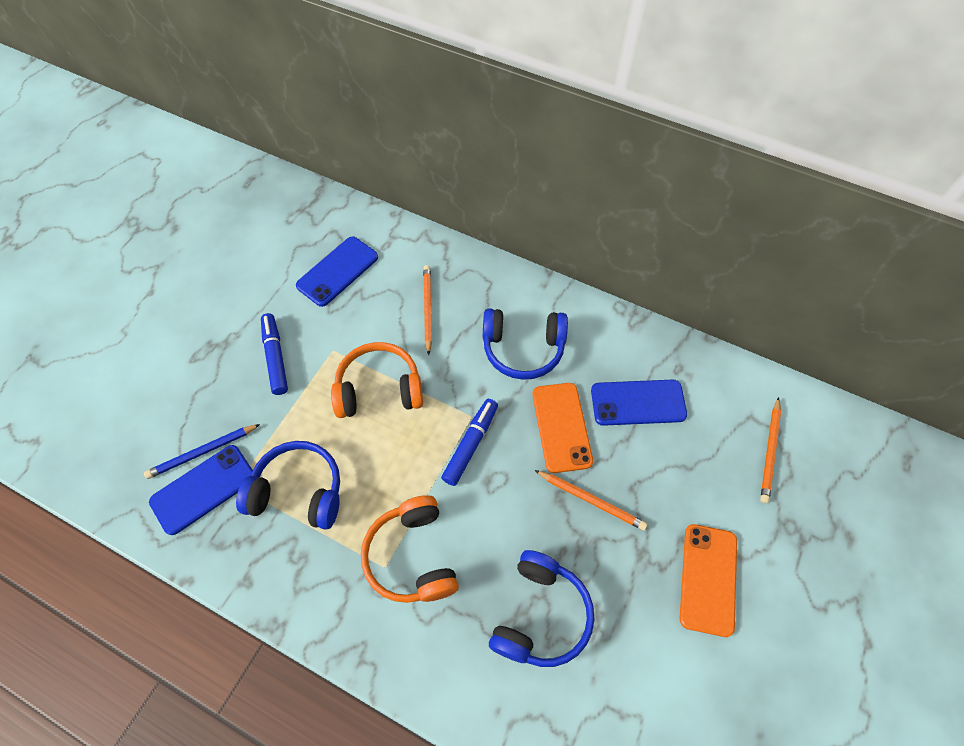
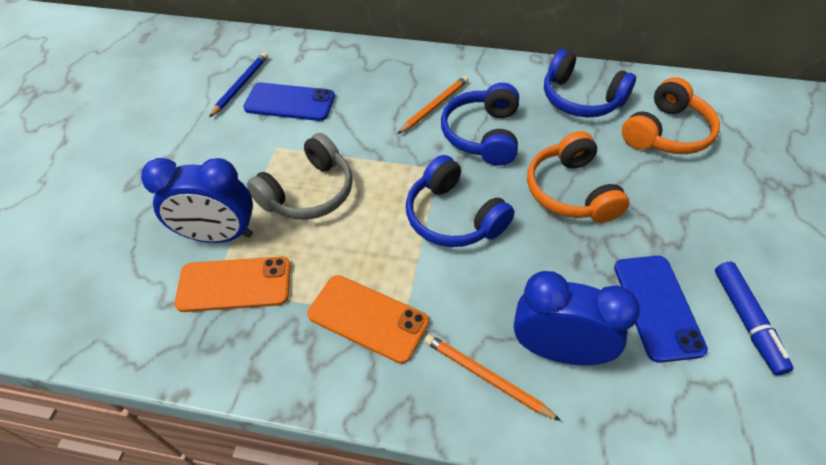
blue clock: 0 -> 2
blue marker: 2 -> 1
blue phone: 3 -> 2
grey headphones: 0 -> 1
orange pencil: 3 -> 2

